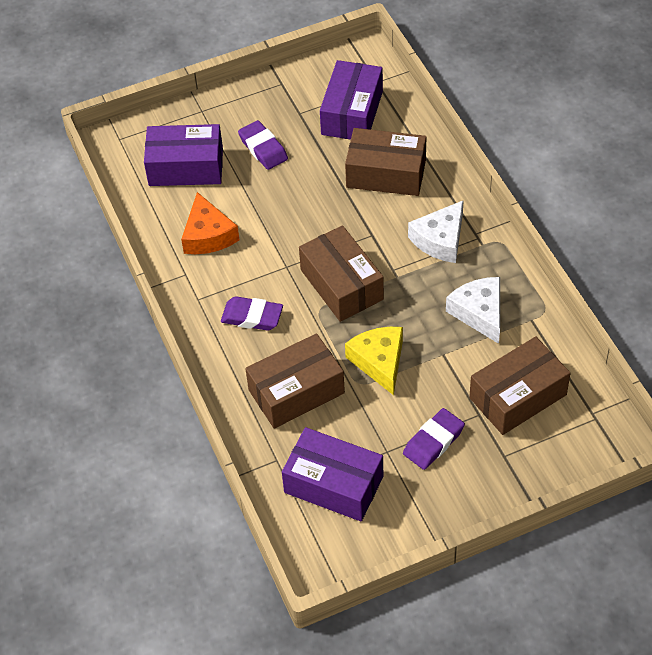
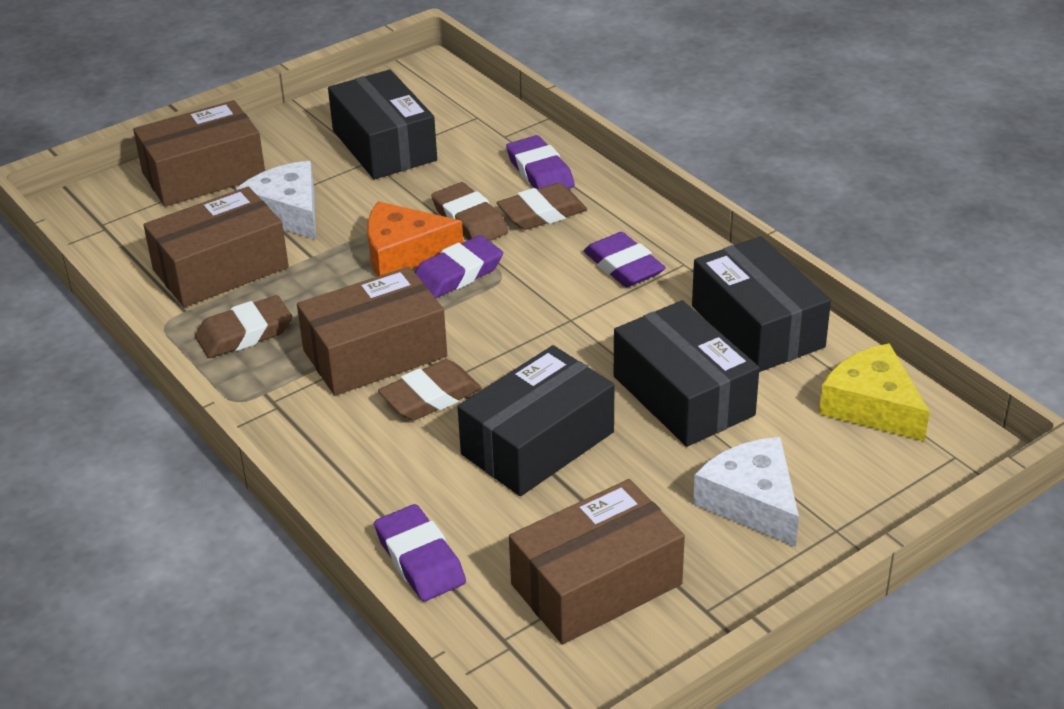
black box: 0 -> 4
brown eraser: 0 -> 4
purple box: 3 -> 0
purple eraser: 3 -> 4

